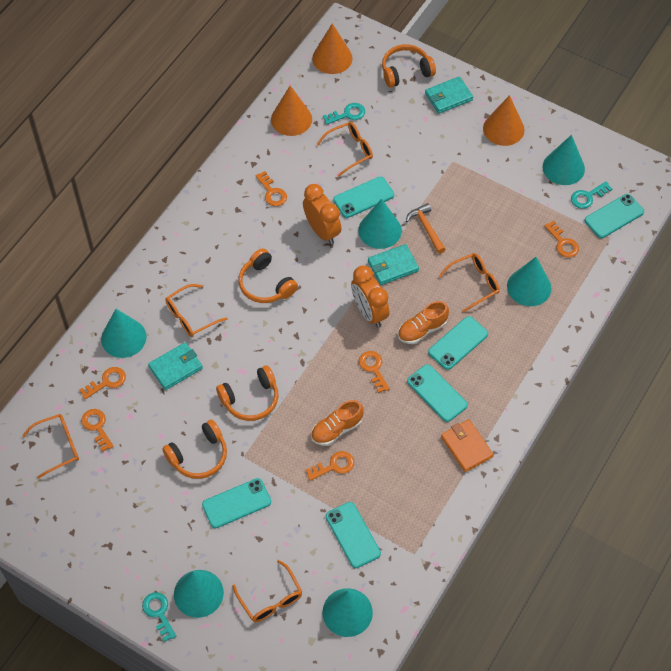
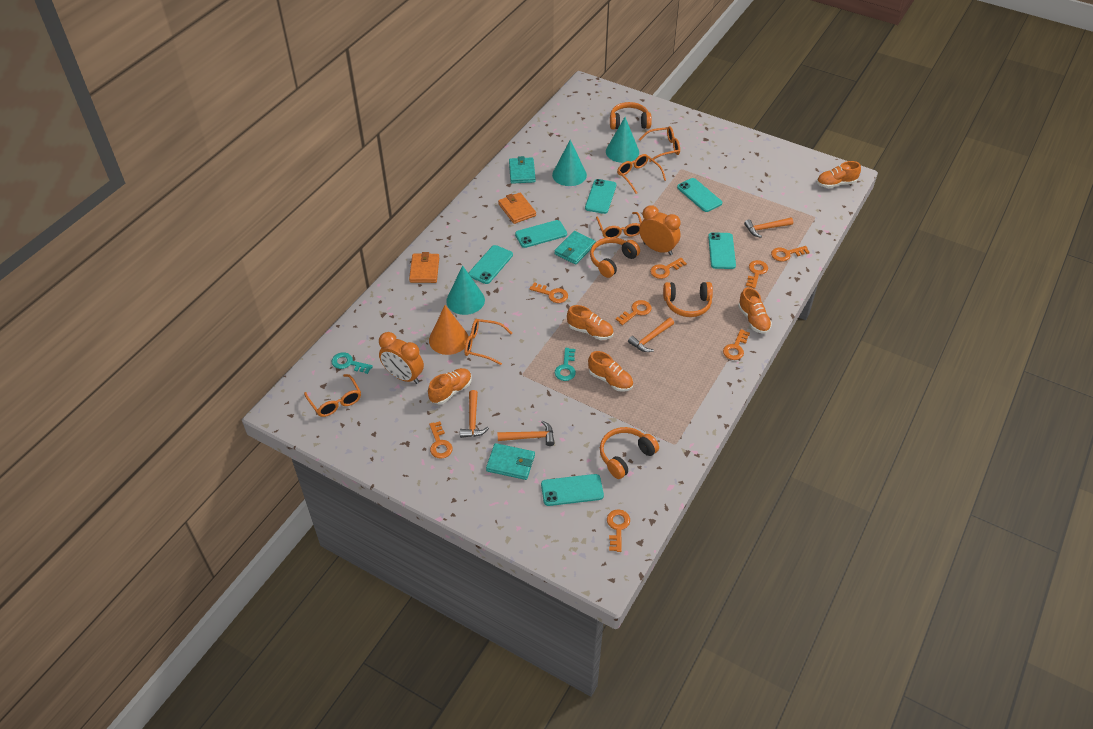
orange cone: 3 -> 1
orange hammer: 1 -> 4
orange key: 6 -> 8
orange shoe: 2 -> 5
orange wallet: 1 -> 2
turquoise cone: 6 -> 3
turquoise key: 3 -> 2

